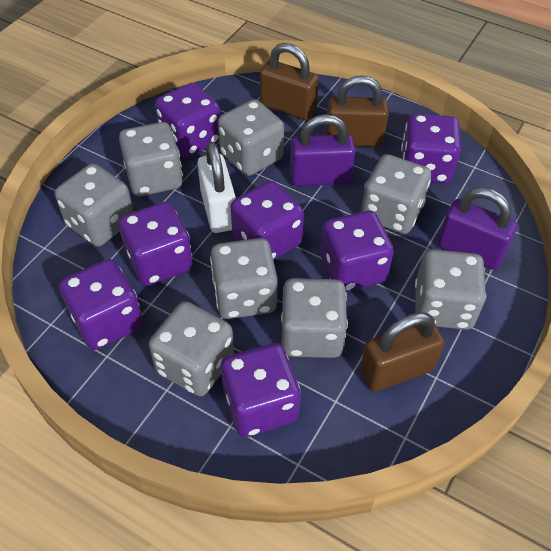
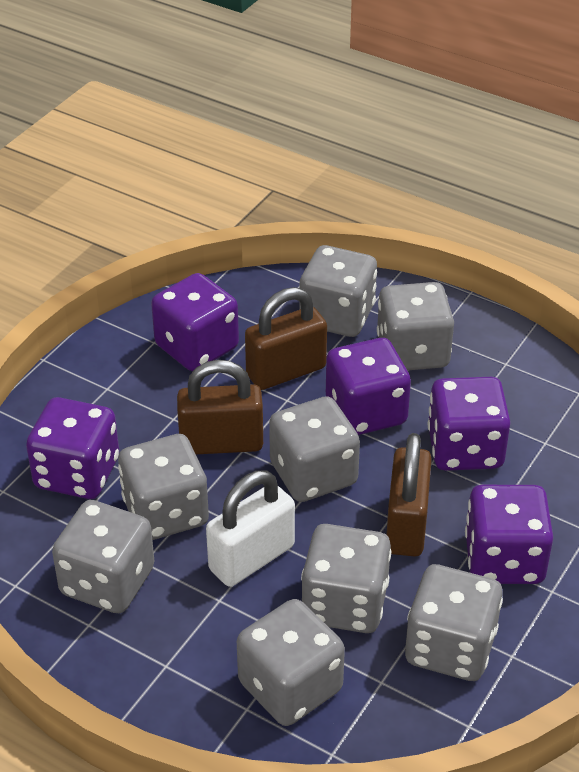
purple dice: 7 -> 5
purple padlock: 2 -> 0

